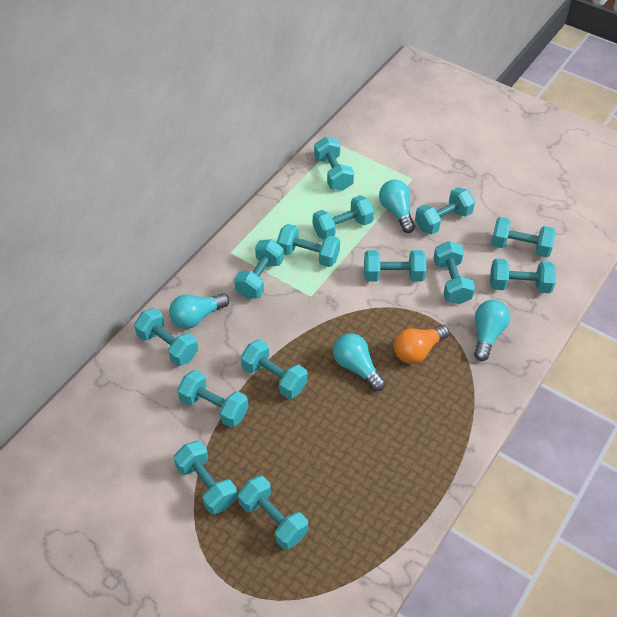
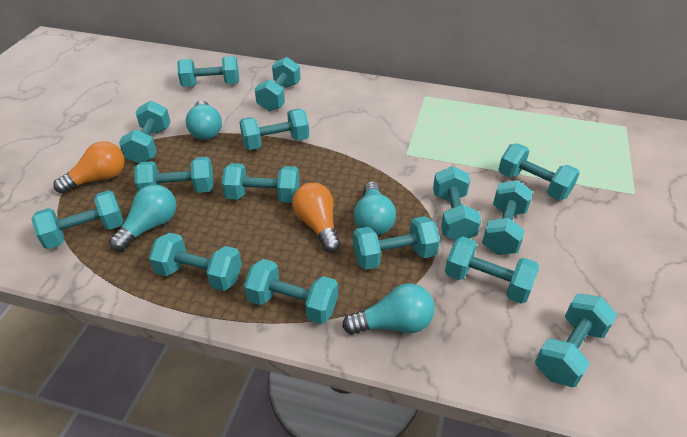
orange light bulb: 1 -> 2
turquoise dumbbell: 14 -> 15

